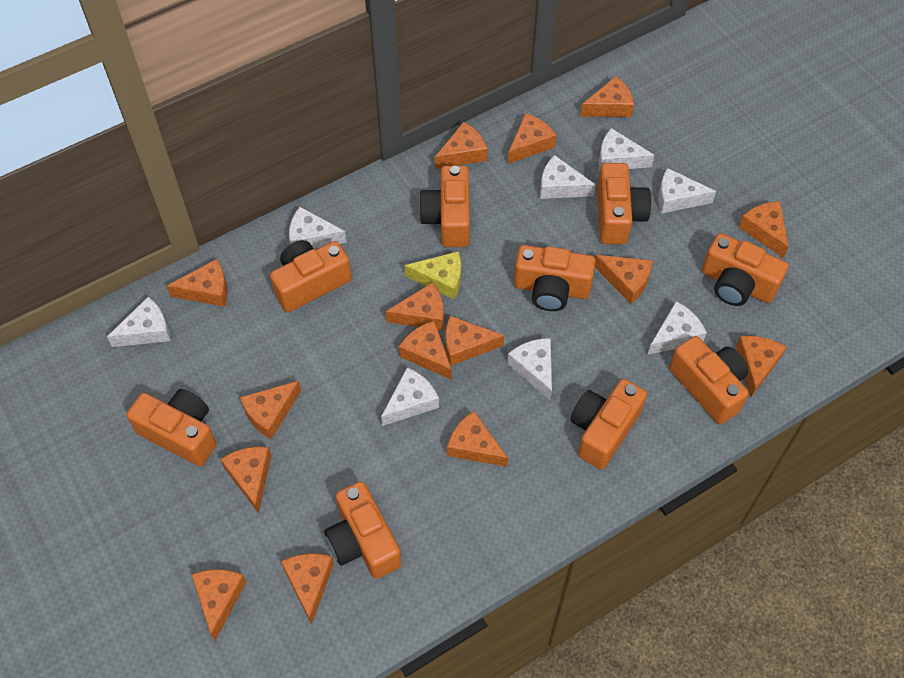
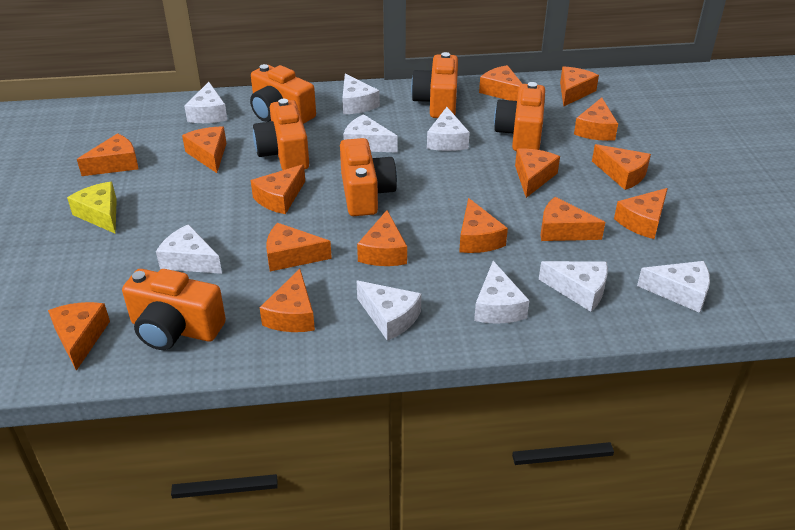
orange camera: 9 -> 6
white cheese: 8 -> 9

